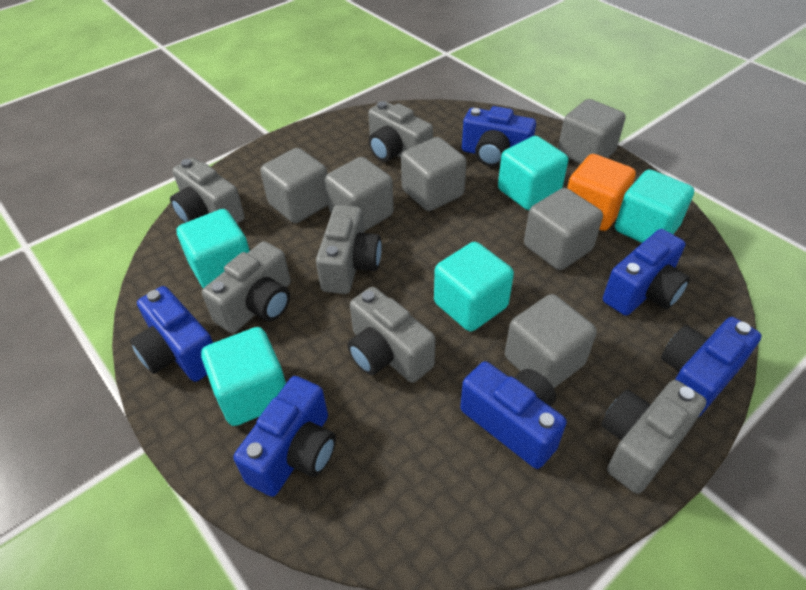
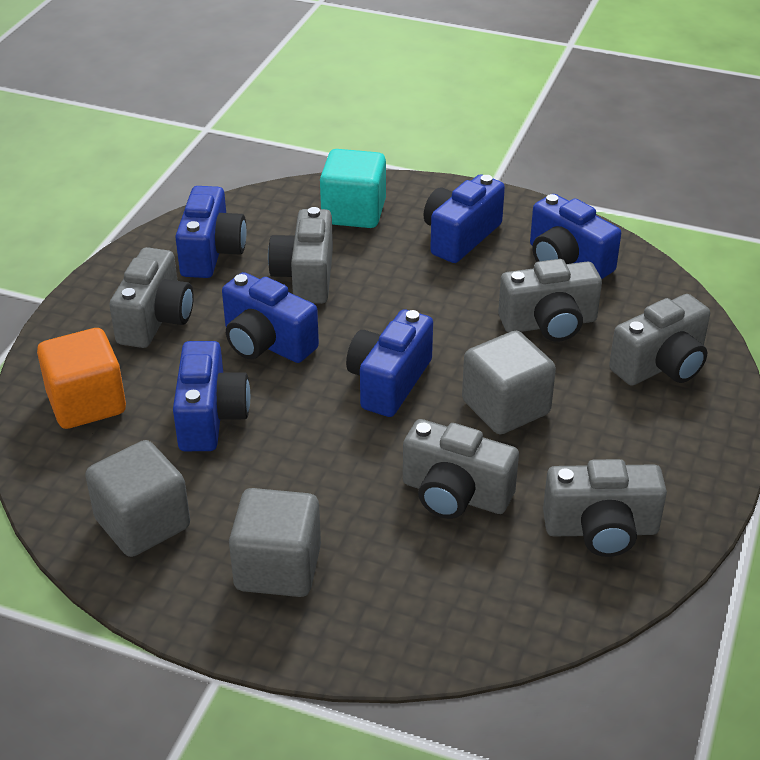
grey cube: 6 -> 3
turquoise cube: 5 -> 1

